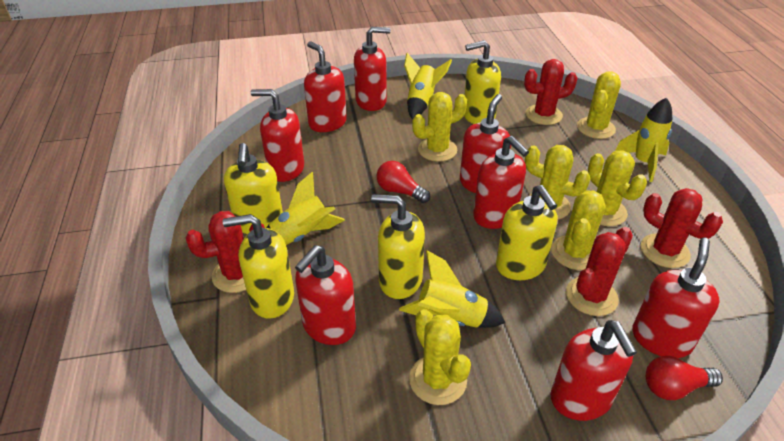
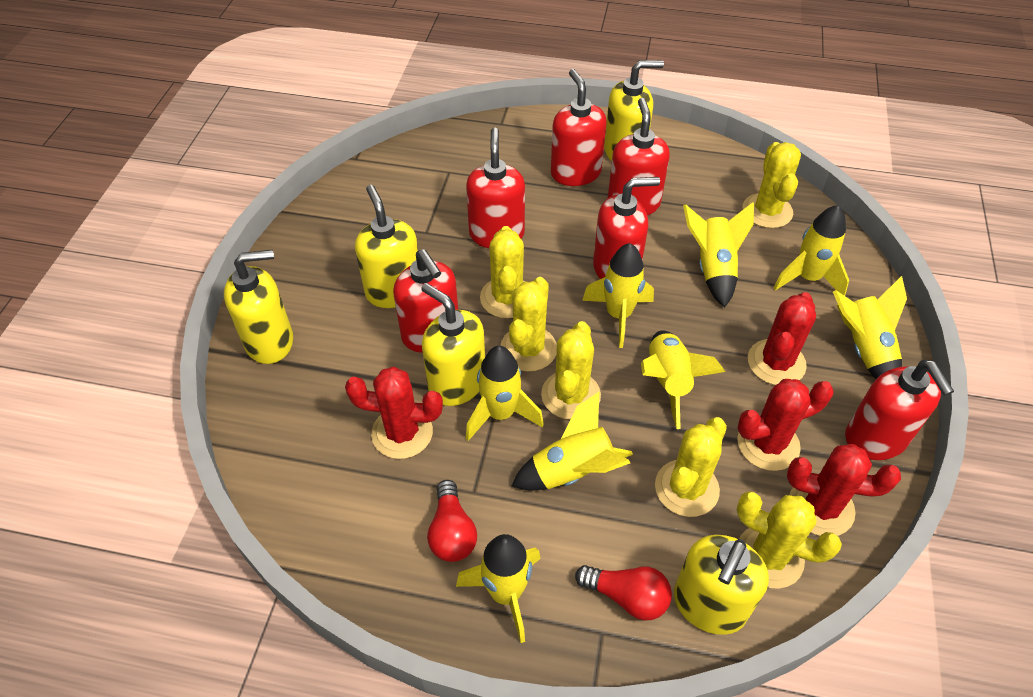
red soap dispenser: 8 -> 6
yellow rocket: 4 -> 8

